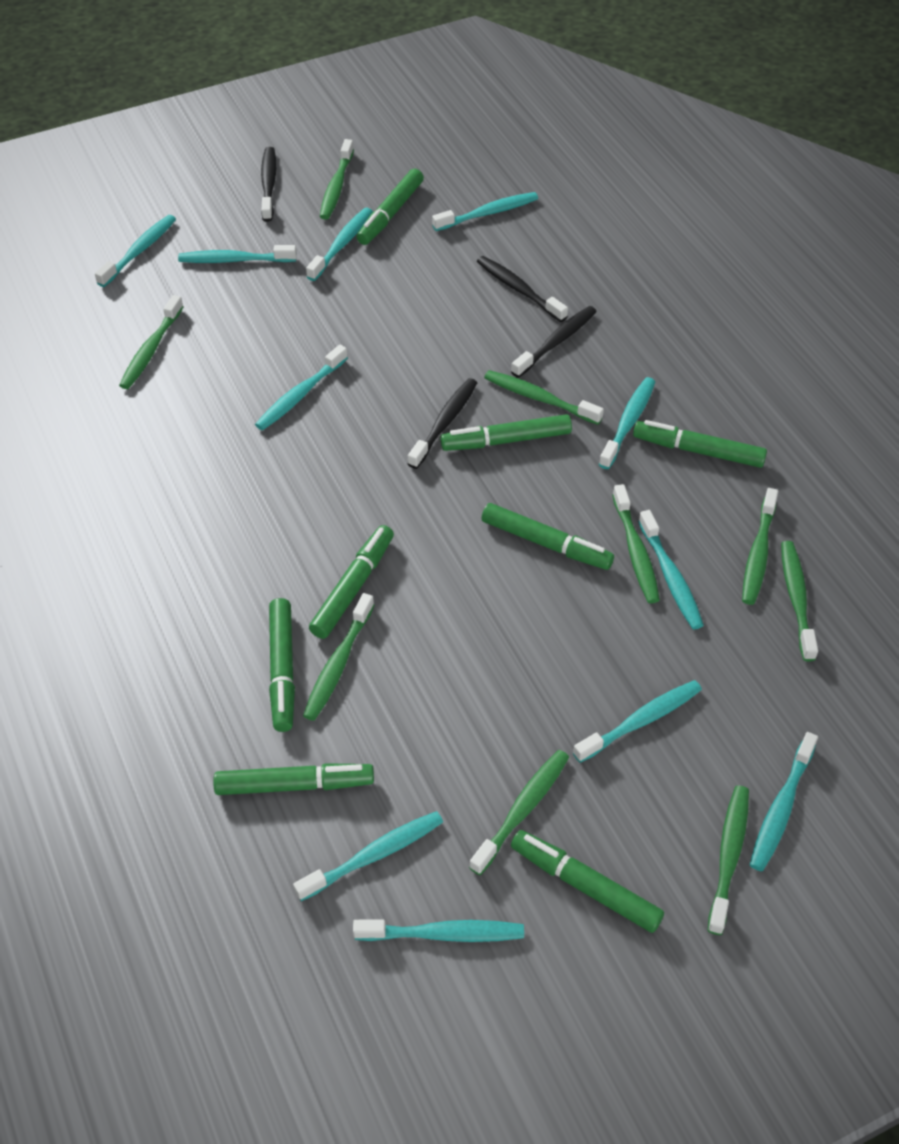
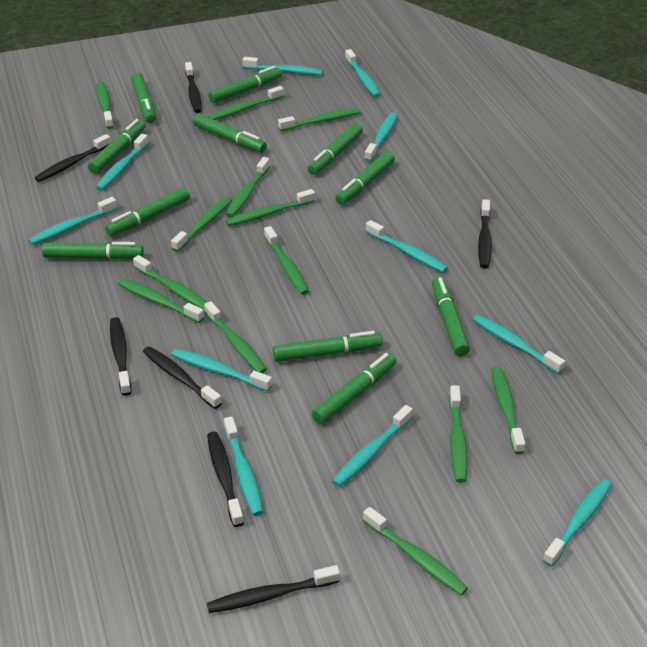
black toothbrush: 4 -> 7
green marker: 8 -> 11
green toothbrush: 9 -> 13

